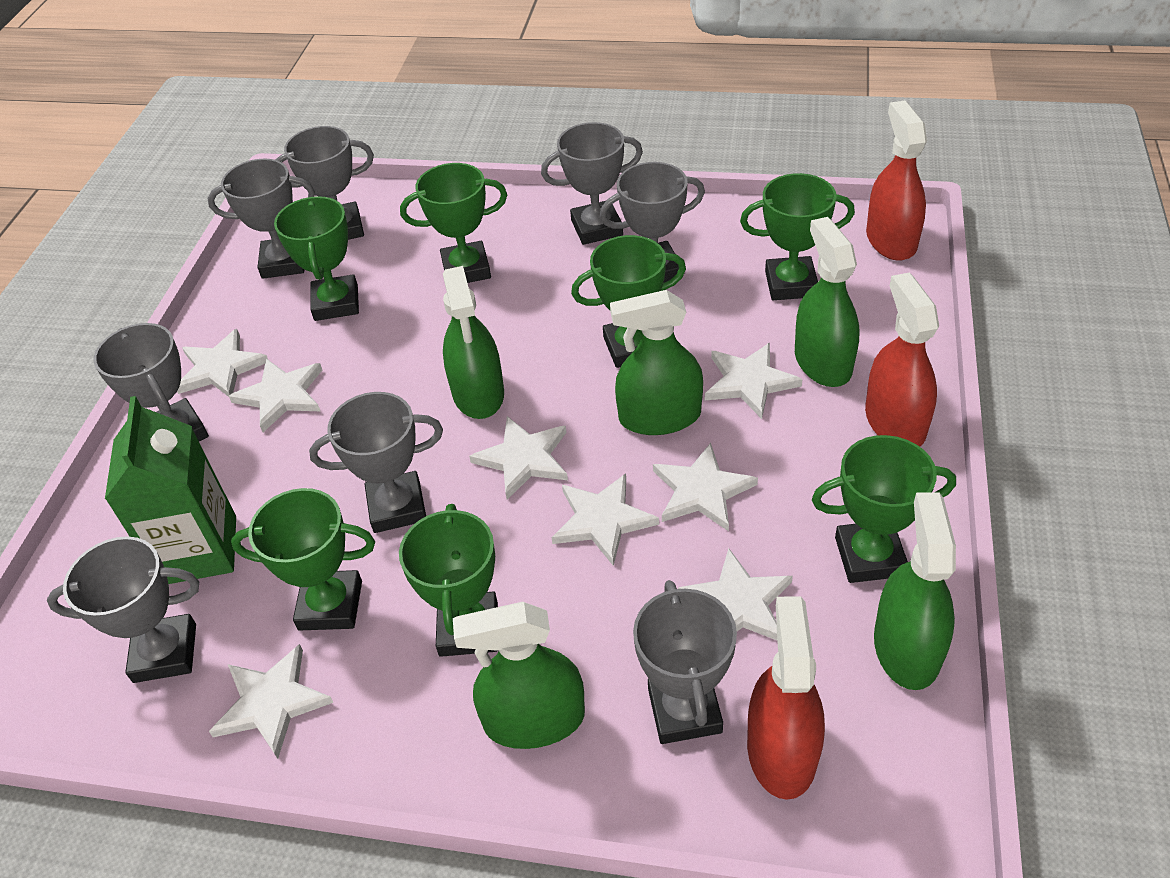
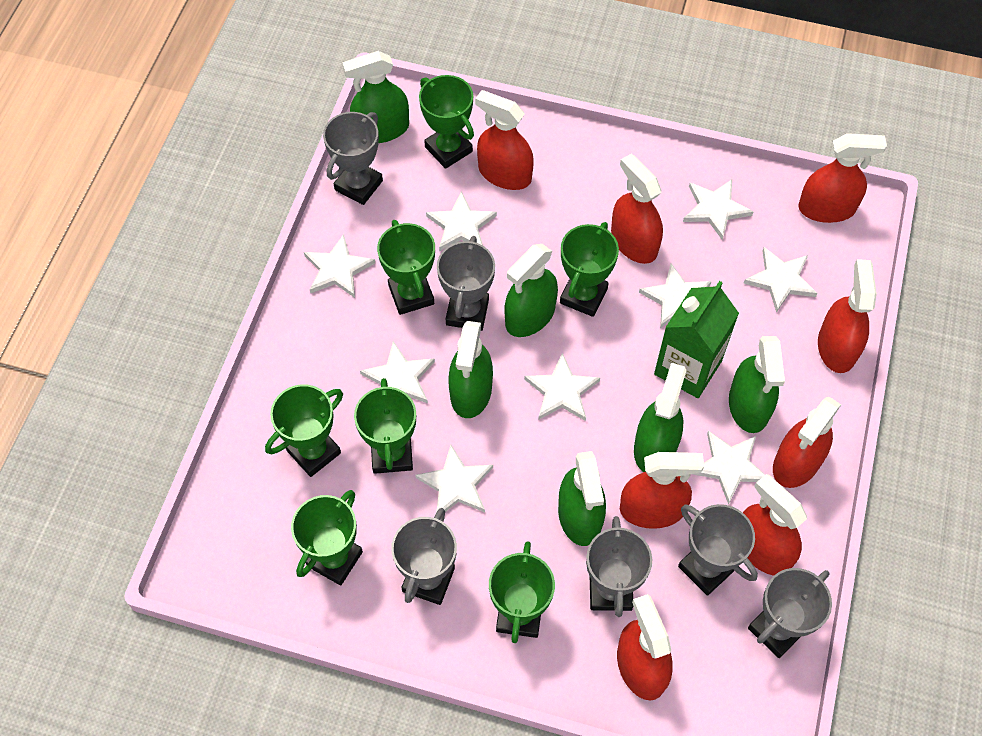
green spray bottle: 5 -> 6
grey trophy: 8 -> 6
red spray bottle: 3 -> 8
white star: 8 -> 9

